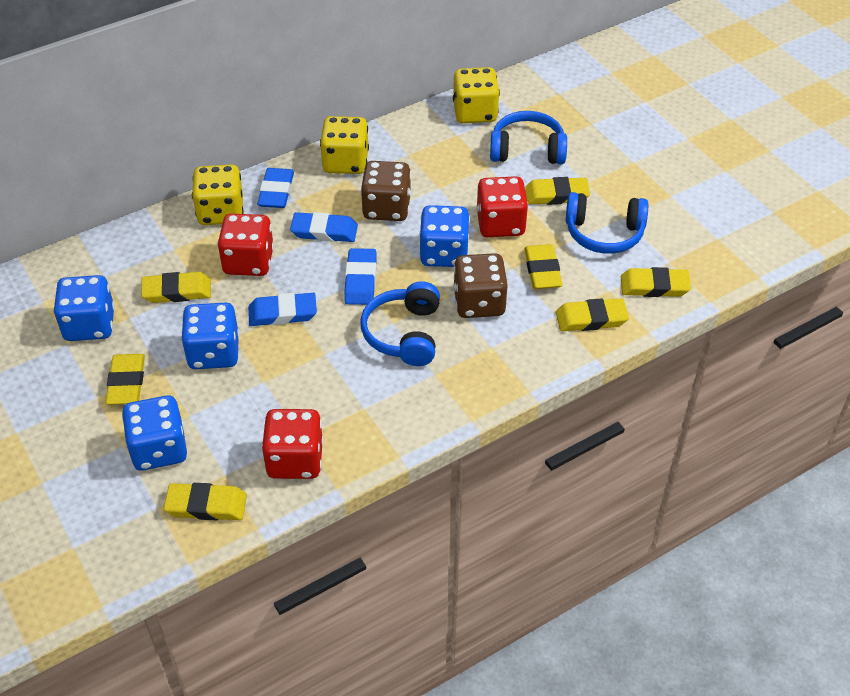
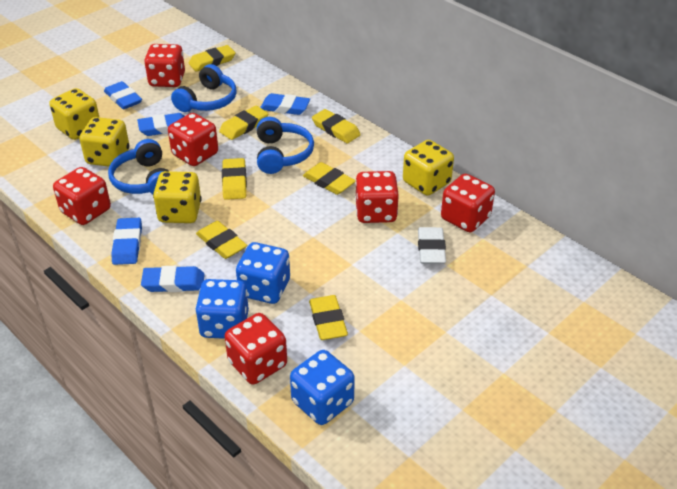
blue dice: 4 -> 3
blue eraser: 4 -> 5
brown dice: 2 -> 0
red dice: 3 -> 6
white eraser: 0 -> 1
yellow dice: 3 -> 4

